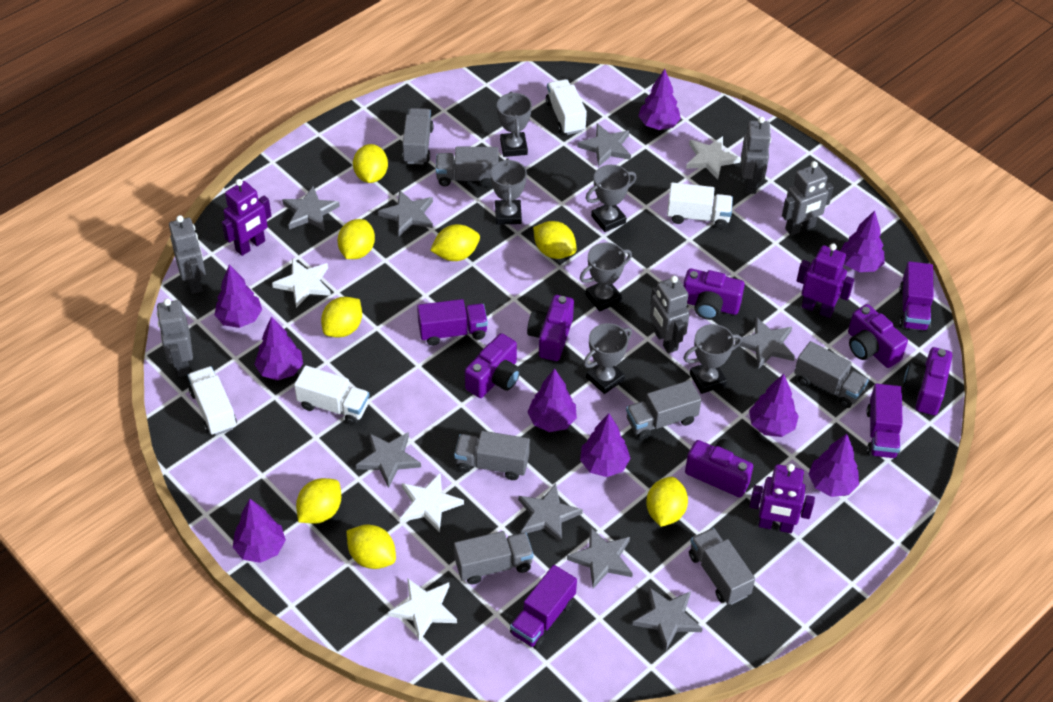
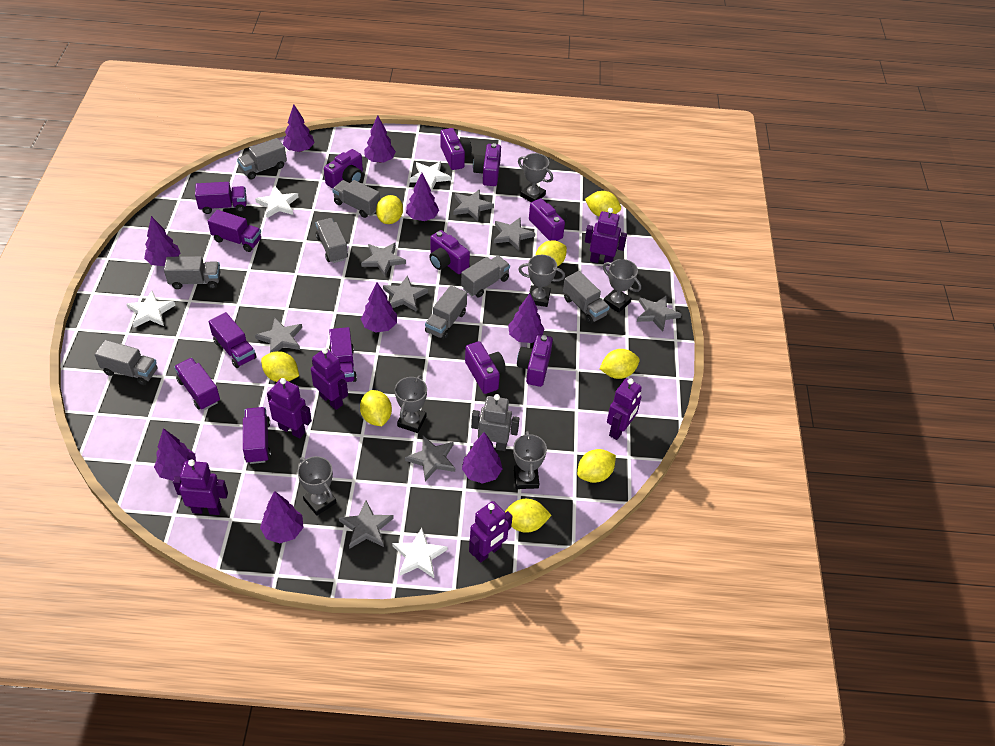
grey robot: 5 -> 1
grey truck: 7 -> 8
purple camera: 6 -> 7
purple robot: 3 -> 6
purple truck: 4 -> 6
white truck: 4 -> 0

